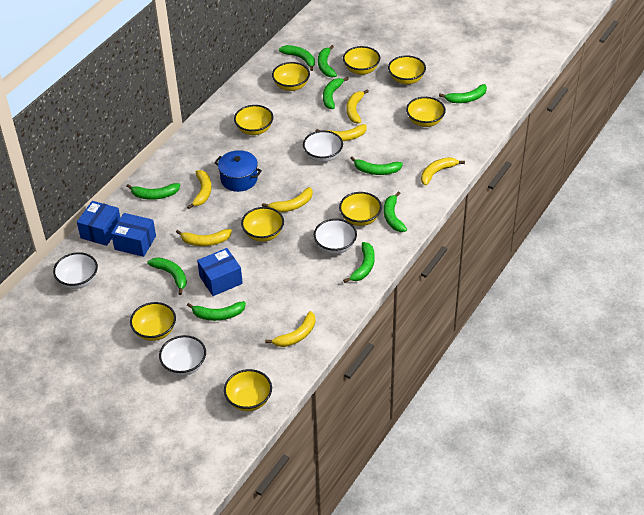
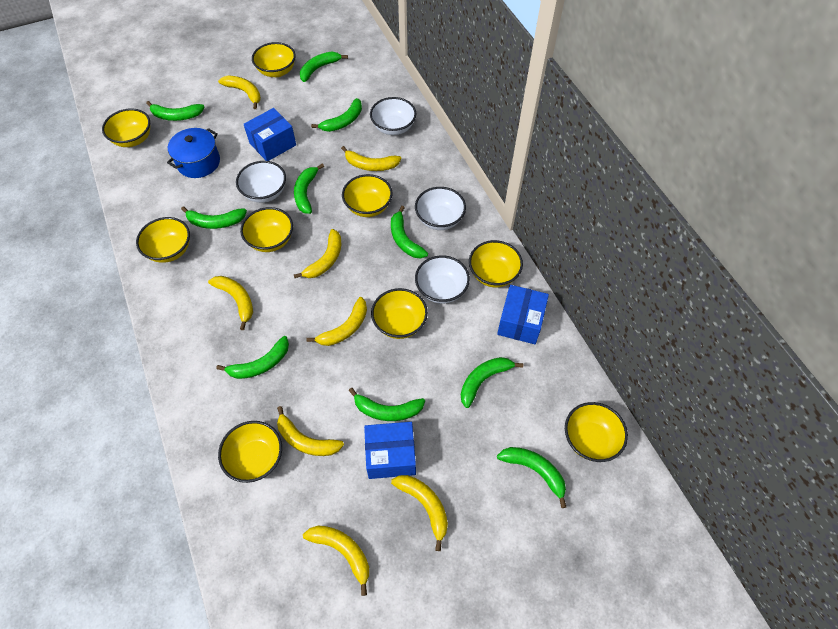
yellow banana: 7 -> 8

